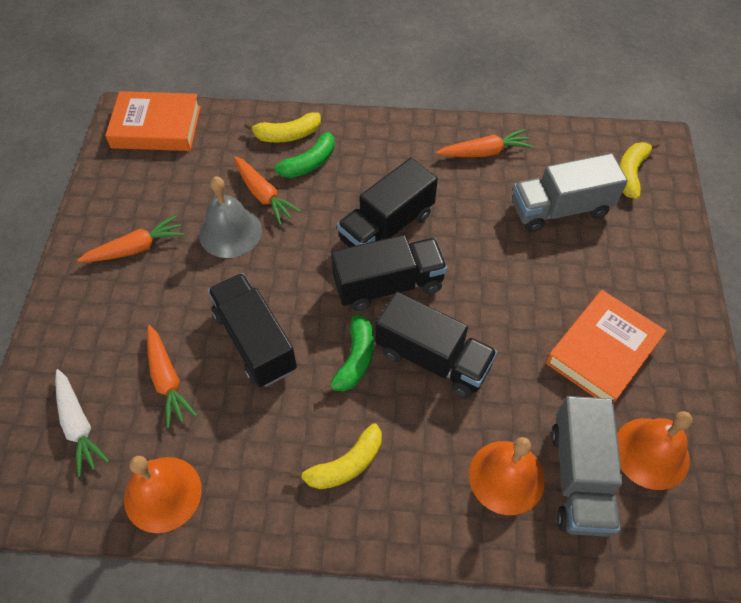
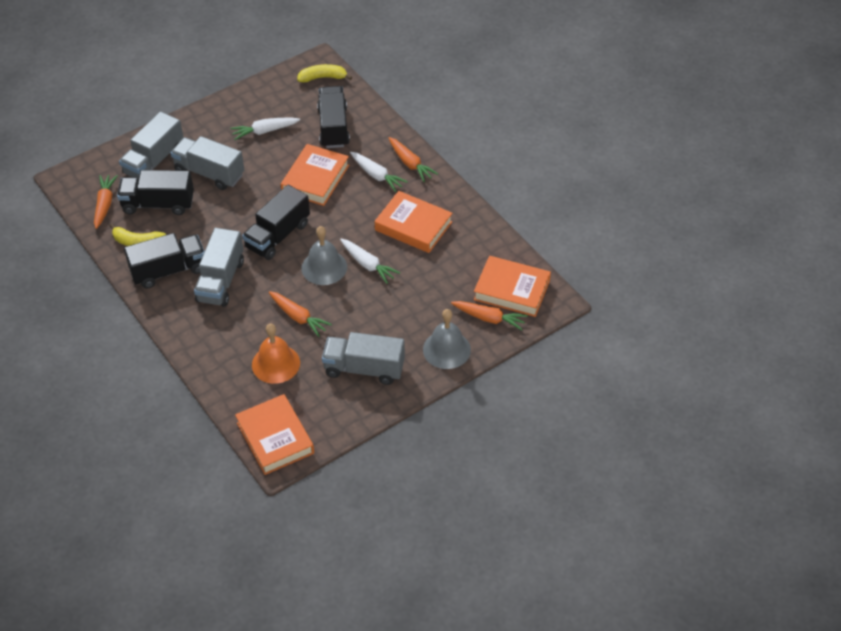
green banana: 2 -> 0
grey bell: 1 -> 2
grey truck: 2 -> 4
orange bell: 3 -> 1
orange book: 2 -> 4
white carrot: 1 -> 3
yellow banana: 3 -> 2

